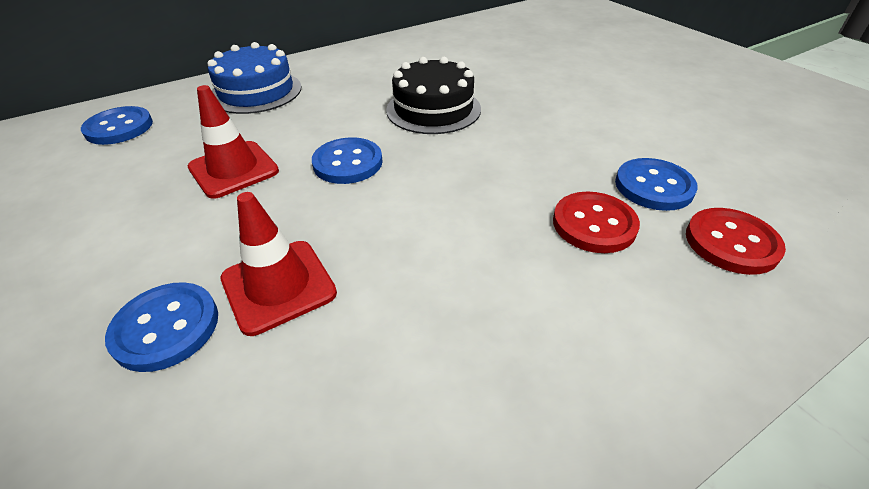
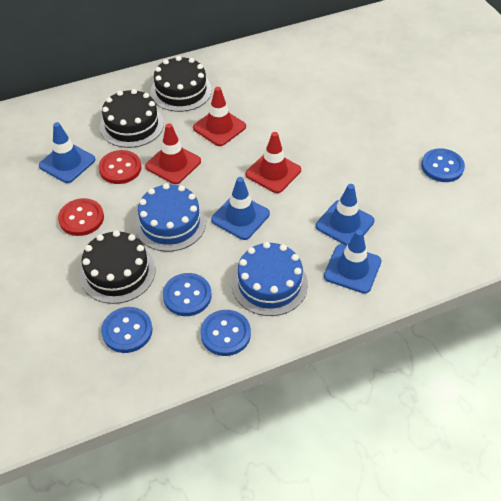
black cake: 1 -> 3
blue cake: 1 -> 2
blue traffic cone: 0 -> 4
red traffic cone: 2 -> 3

